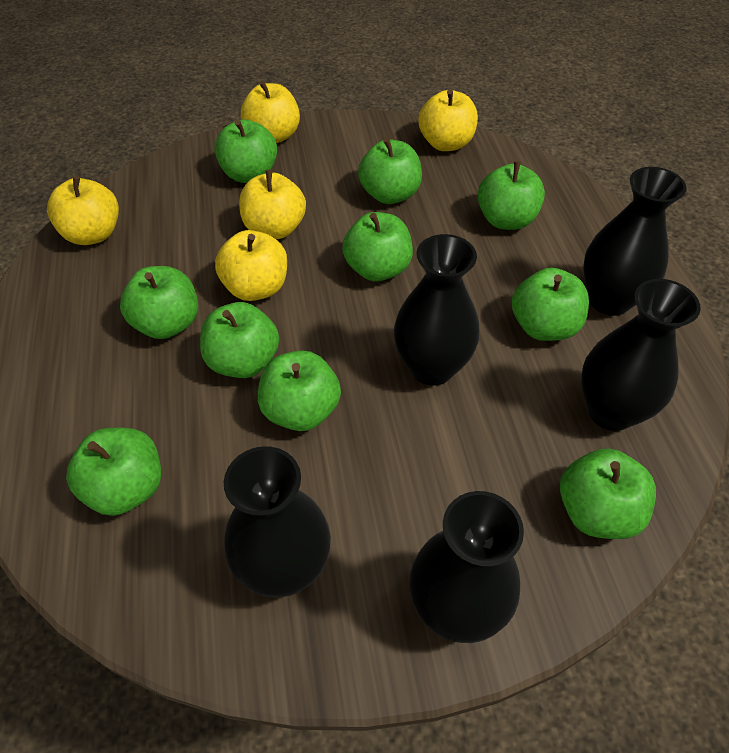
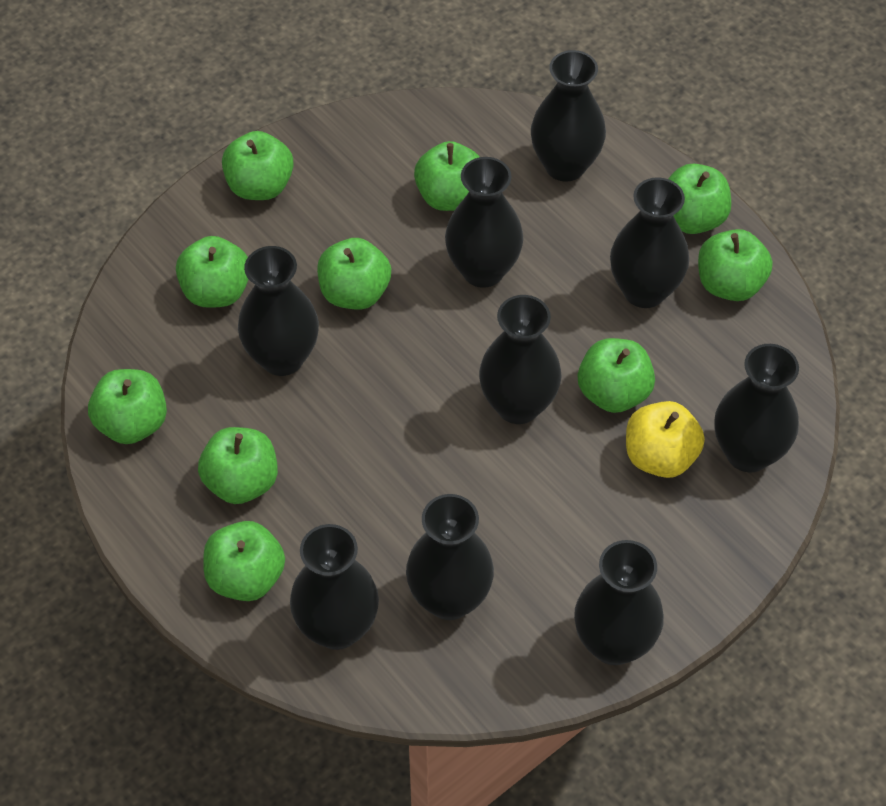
black vase: 5 -> 9
yellow apple: 5 -> 1

